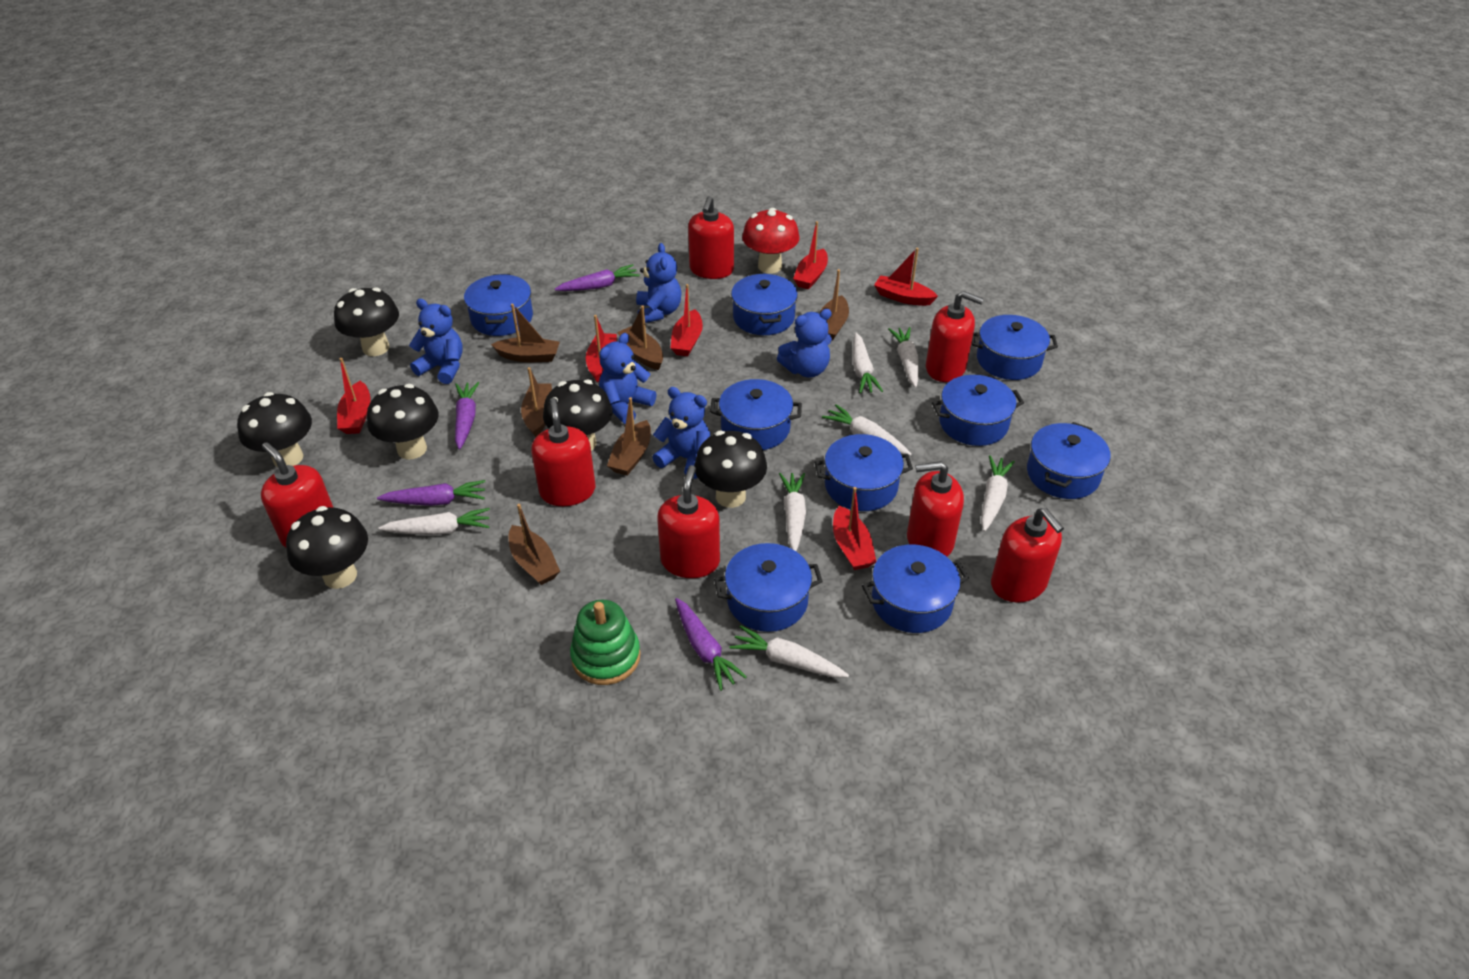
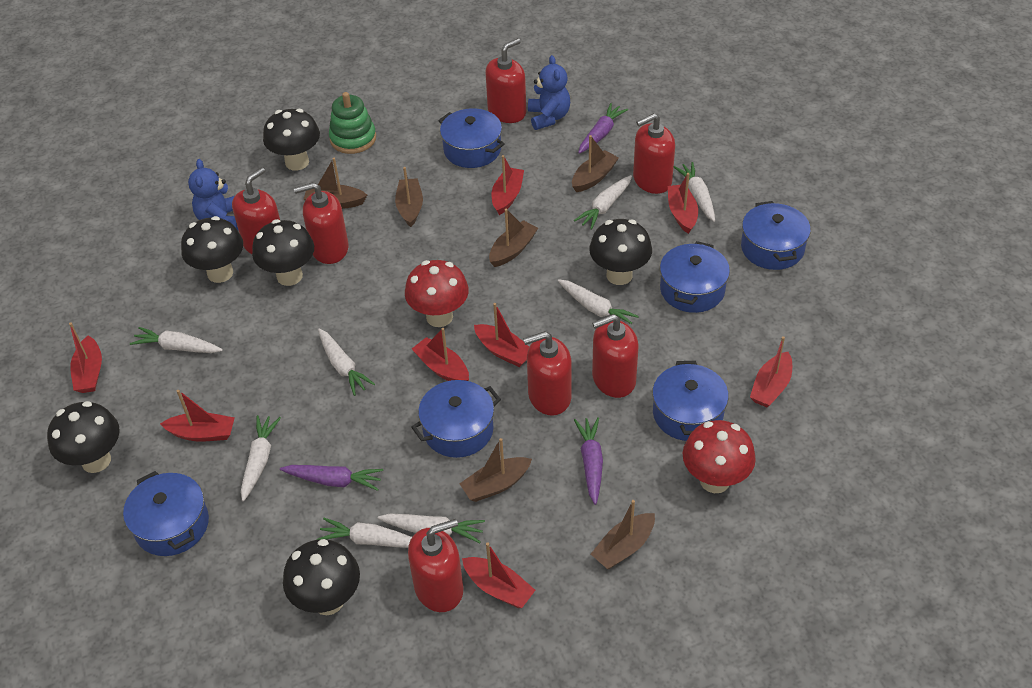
blue pot: 9 -> 6
blue teddy bear: 5 -> 2
purple carrot: 4 -> 3
red boat: 6 -> 8
red mushroom: 1 -> 2
white carrot: 7 -> 8

